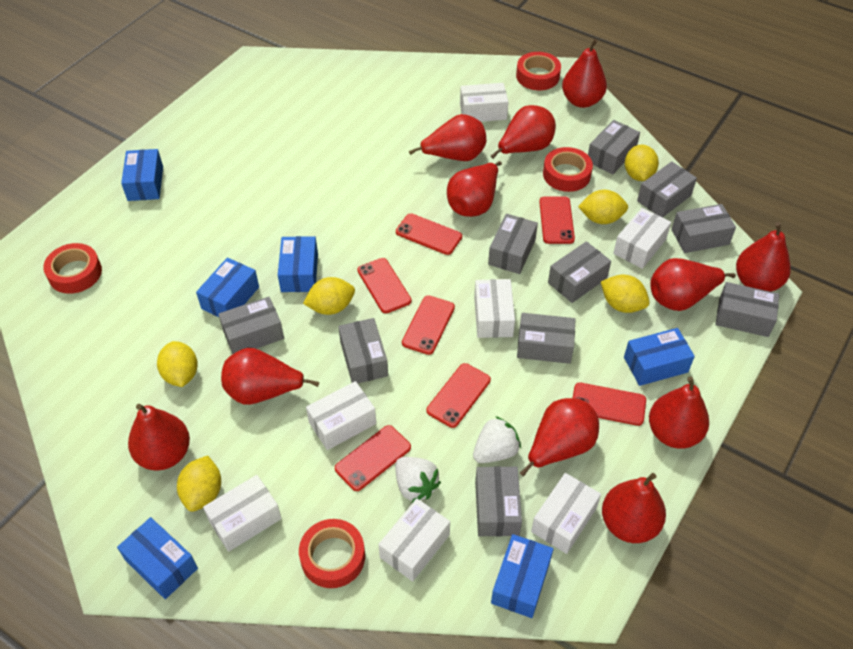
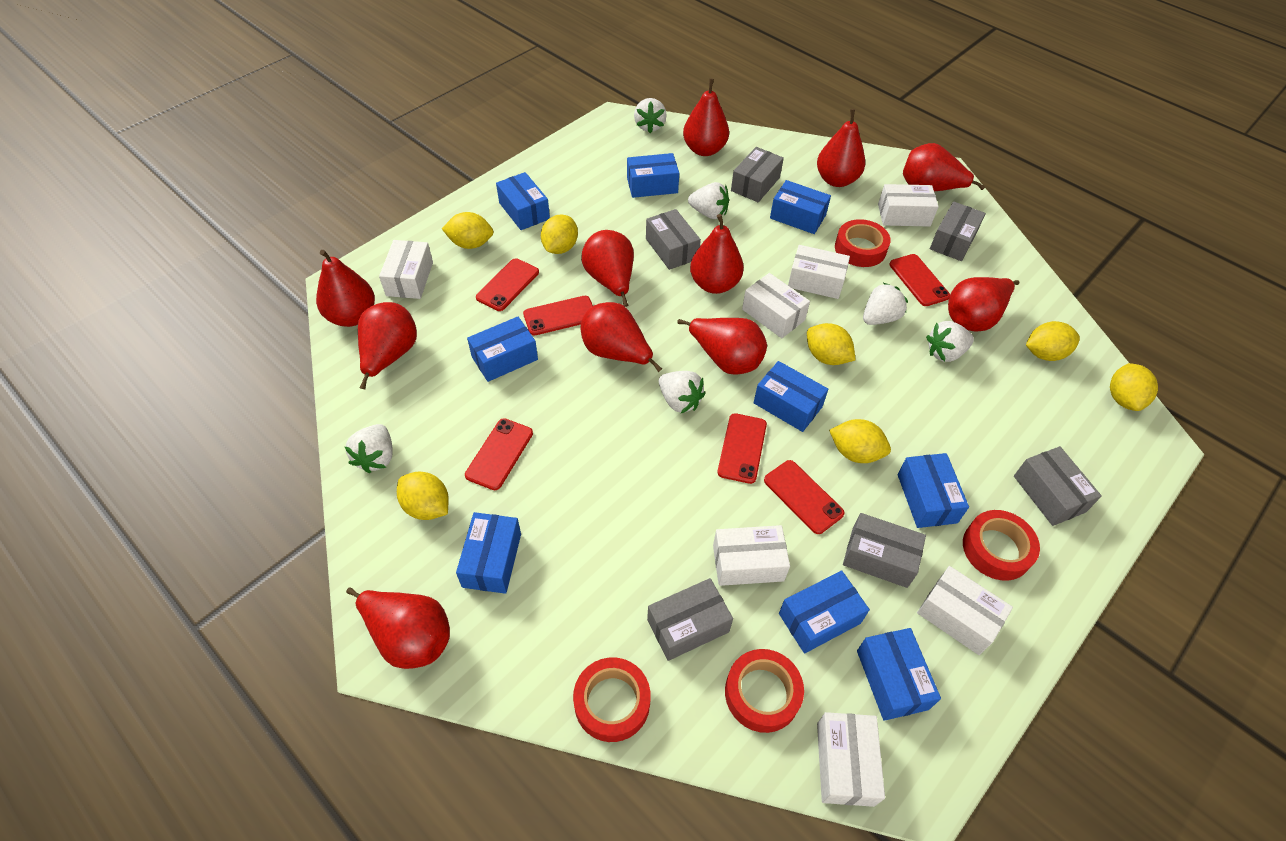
blue box: 6 -> 9
grey box: 10 -> 6
red phone: 7 -> 6
white strawberry: 2 -> 6
yellow lemon: 6 -> 7

